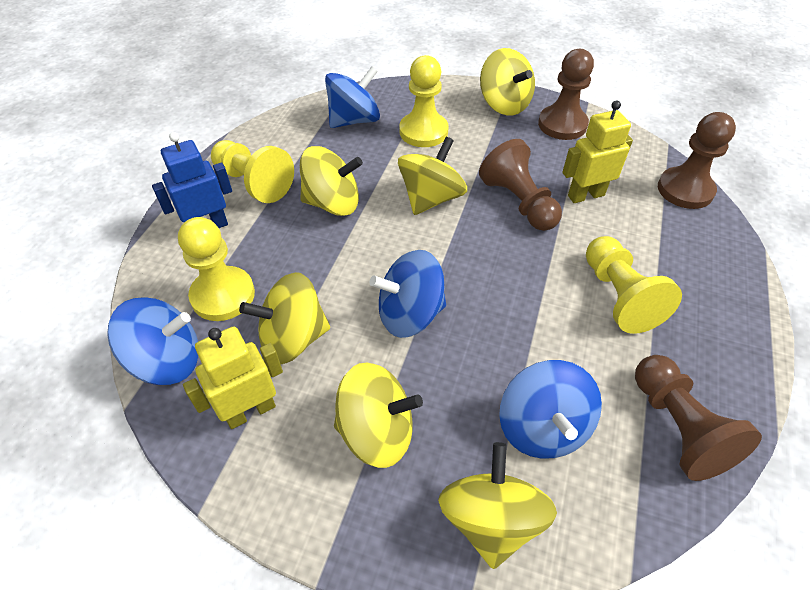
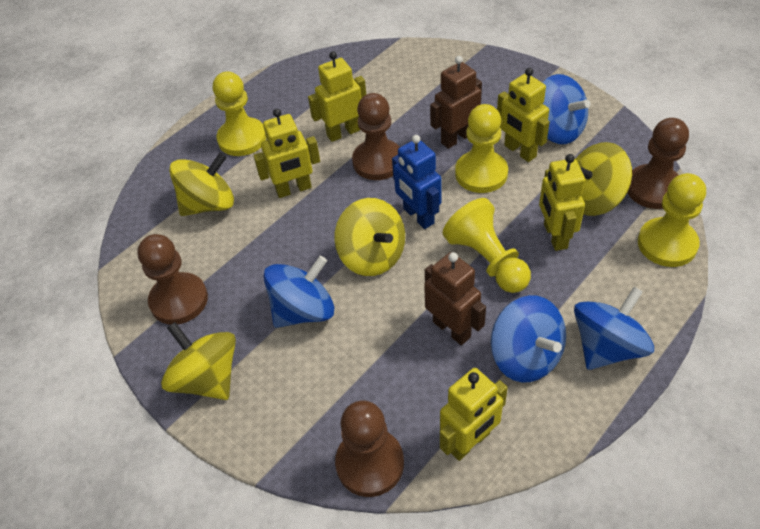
brown robot: 0 -> 2
yellow robot: 2 -> 5
yellow spinning top: 6 -> 4

